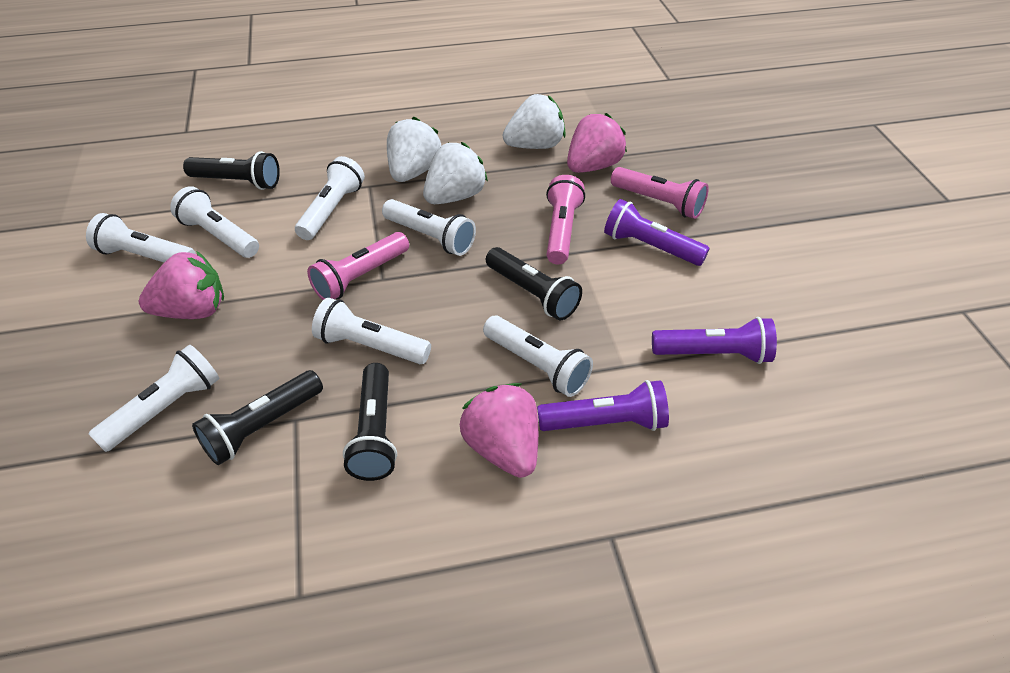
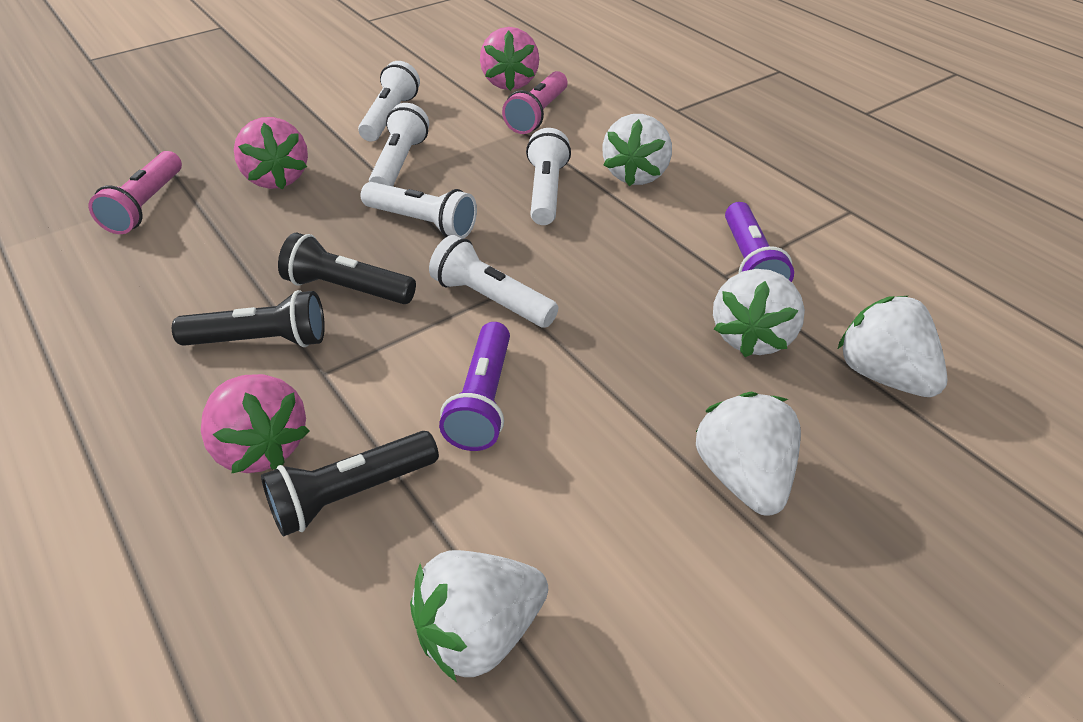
black flashlight: 4 -> 3
pink flashlight: 3 -> 2
purple flashlight: 3 -> 2
white flashlight: 7 -> 5
white strawberry: 3 -> 5

